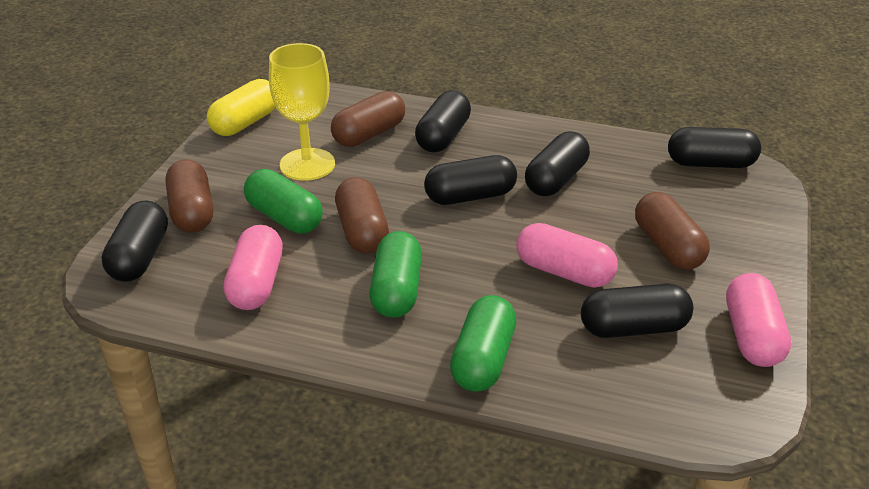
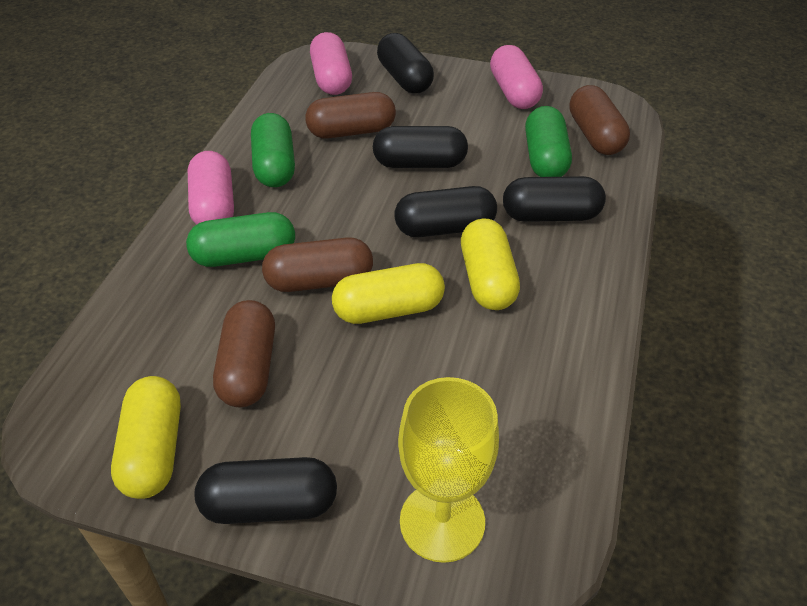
black capsule: 6 -> 5
yellow capsule: 1 -> 3

